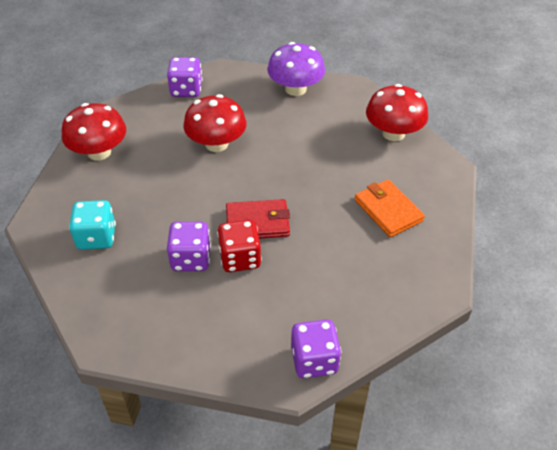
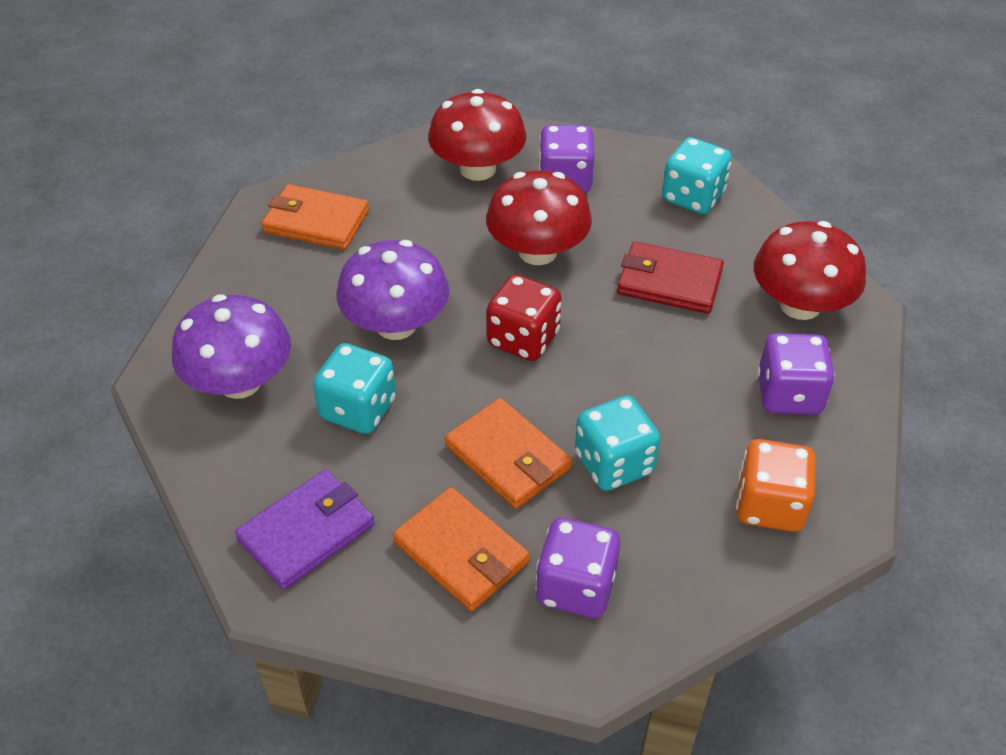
orange dice: 0 -> 1
orange wallet: 1 -> 3
purple mushroom: 1 -> 2
purple wallet: 0 -> 1
turquoise dice: 1 -> 3

